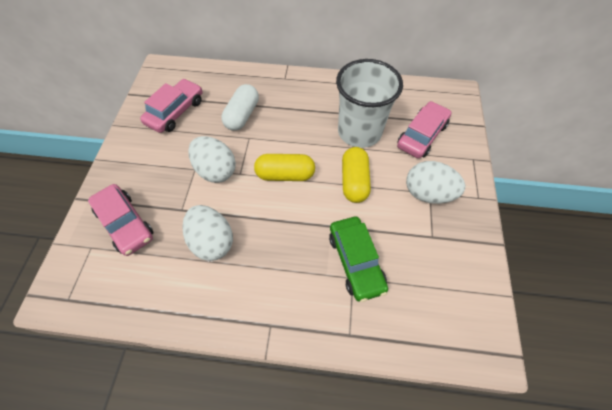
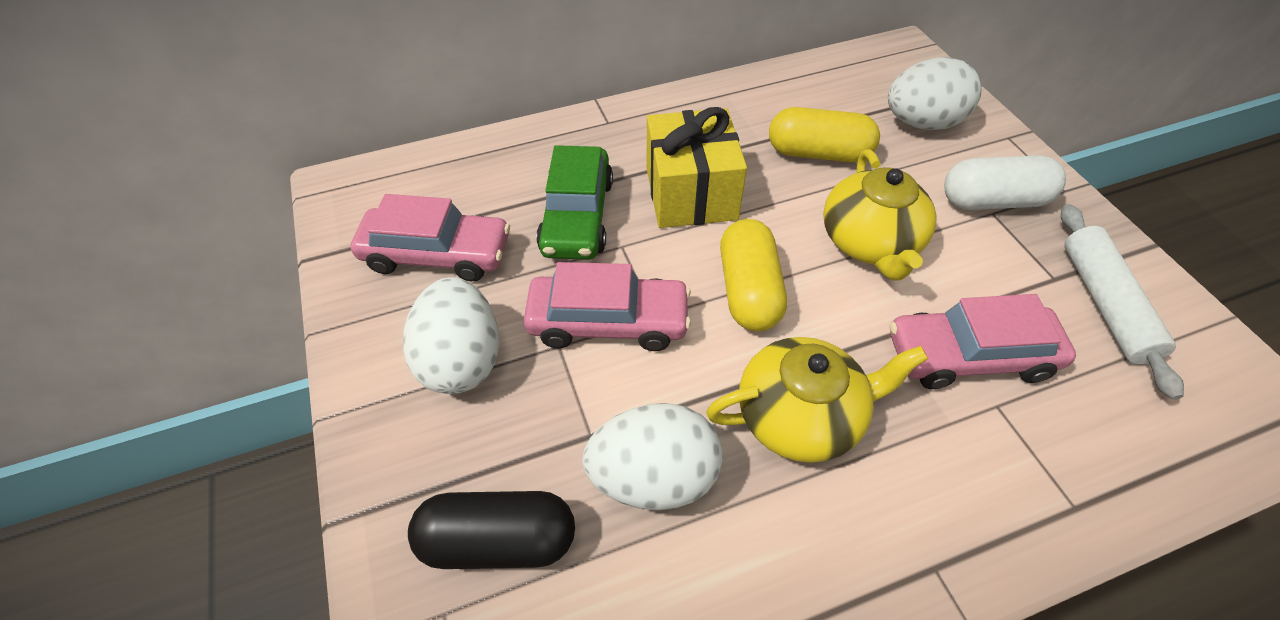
black capsule: 0 -> 1
white cup: 1 -> 0
white rolling pin: 0 -> 1
yellow gift: 0 -> 1
yellow teapot: 0 -> 2

